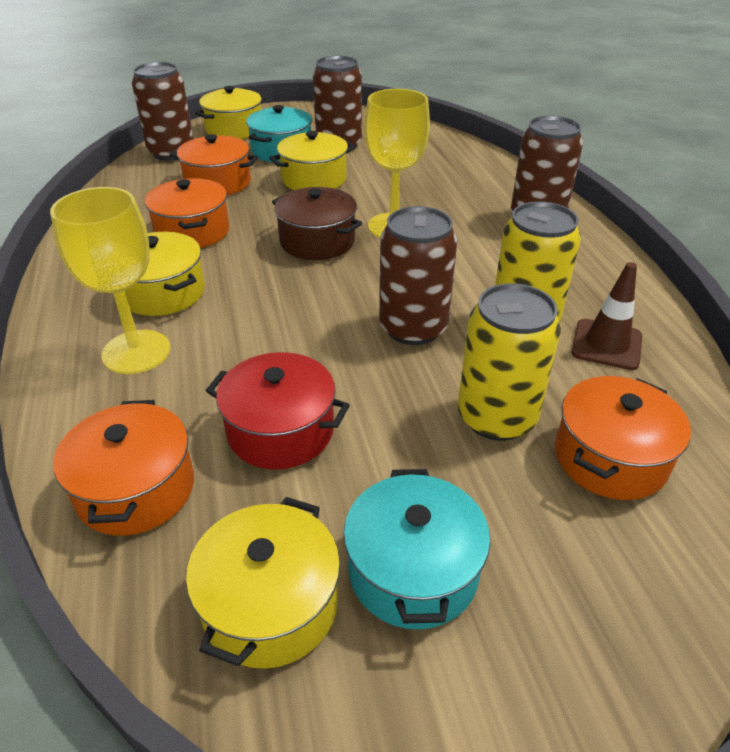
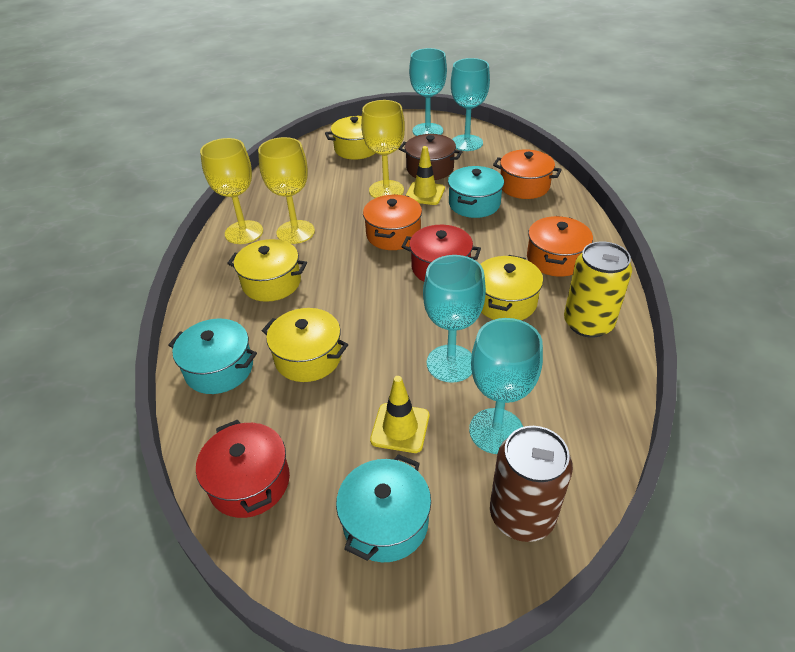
brown can: 4 -> 1
brown traffic cone: 1 -> 0
orange pot: 4 -> 3
red pot: 1 -> 2
turquoise goblet: 0 -> 4
turquoise pot: 2 -> 3
yellow can: 2 -> 1
yellow goblet: 2 -> 3
yellow traffic cone: 0 -> 2

